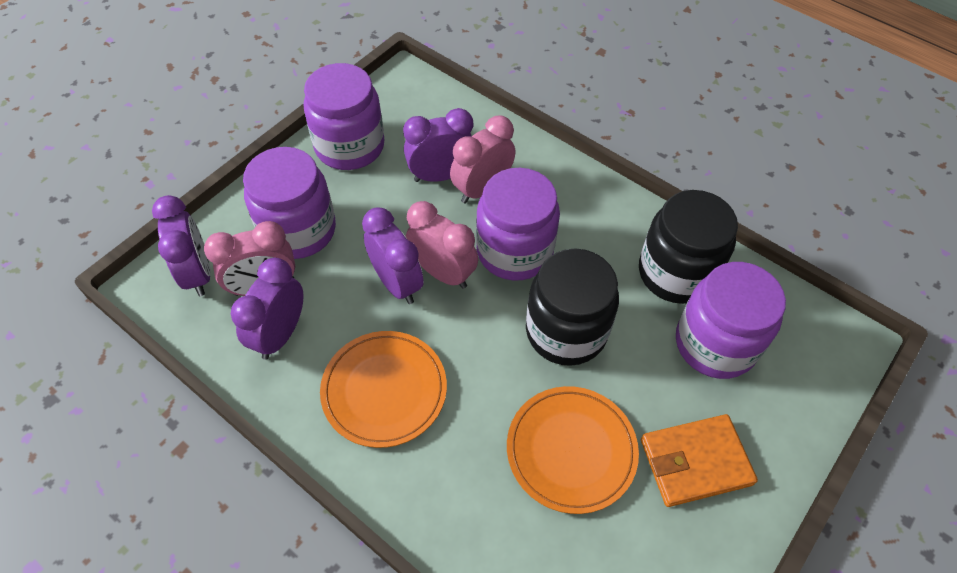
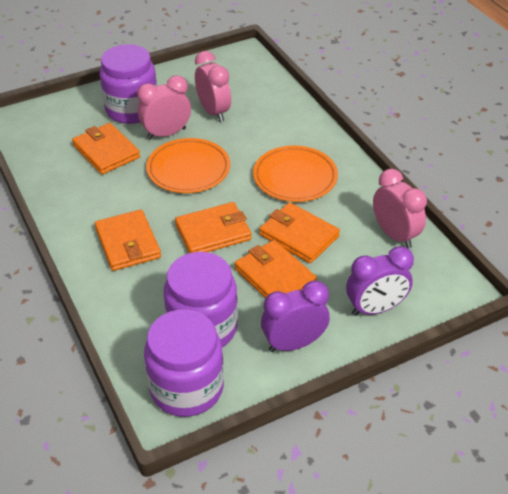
black jar: 2 -> 0
orange wallet: 1 -> 5
purple clock: 4 -> 2
purple jar: 4 -> 3

